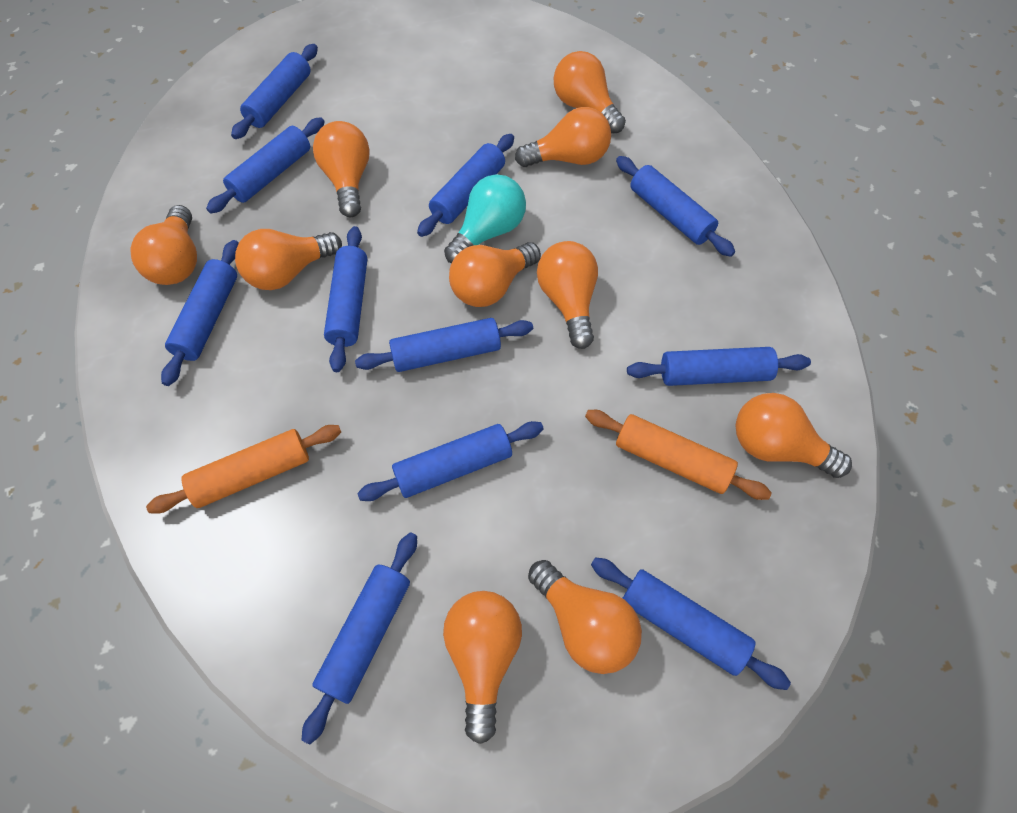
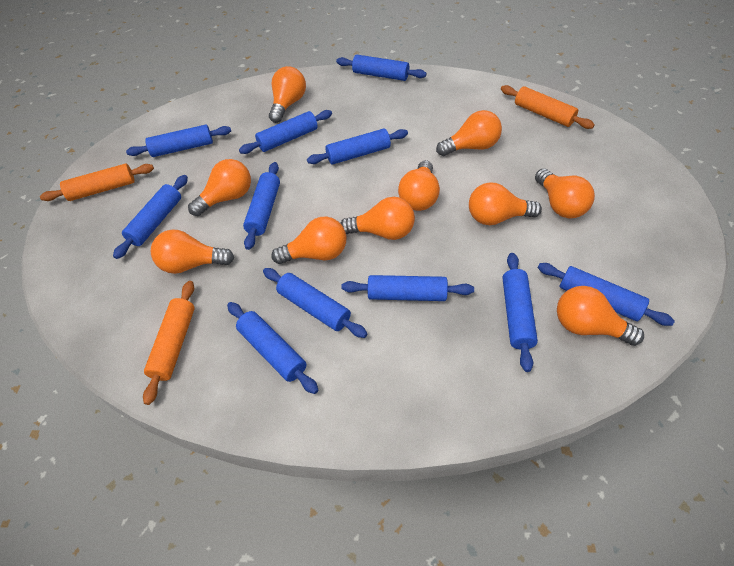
orange rolling pin: 2 -> 3
turquoise light bulb: 1 -> 0

